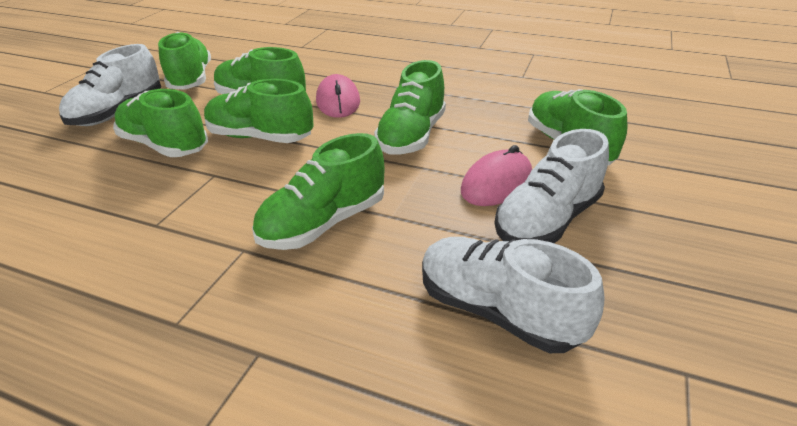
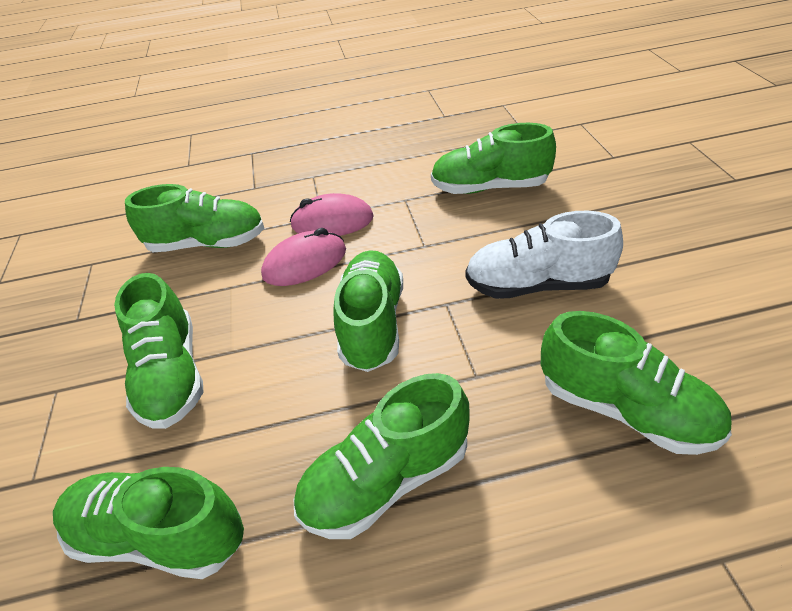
white shoe: 3 -> 1

